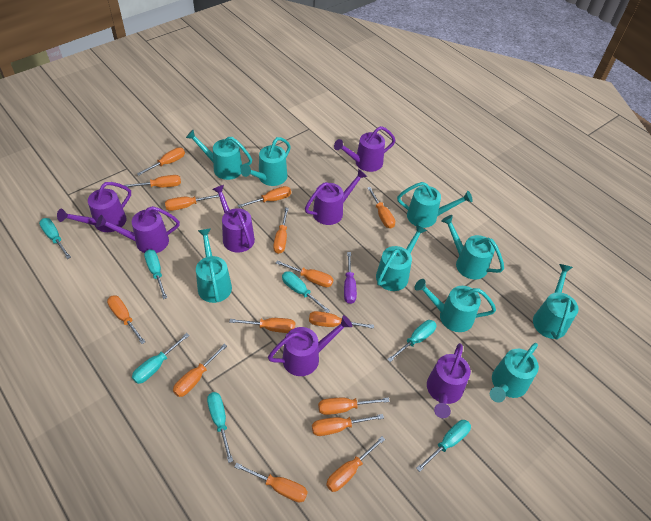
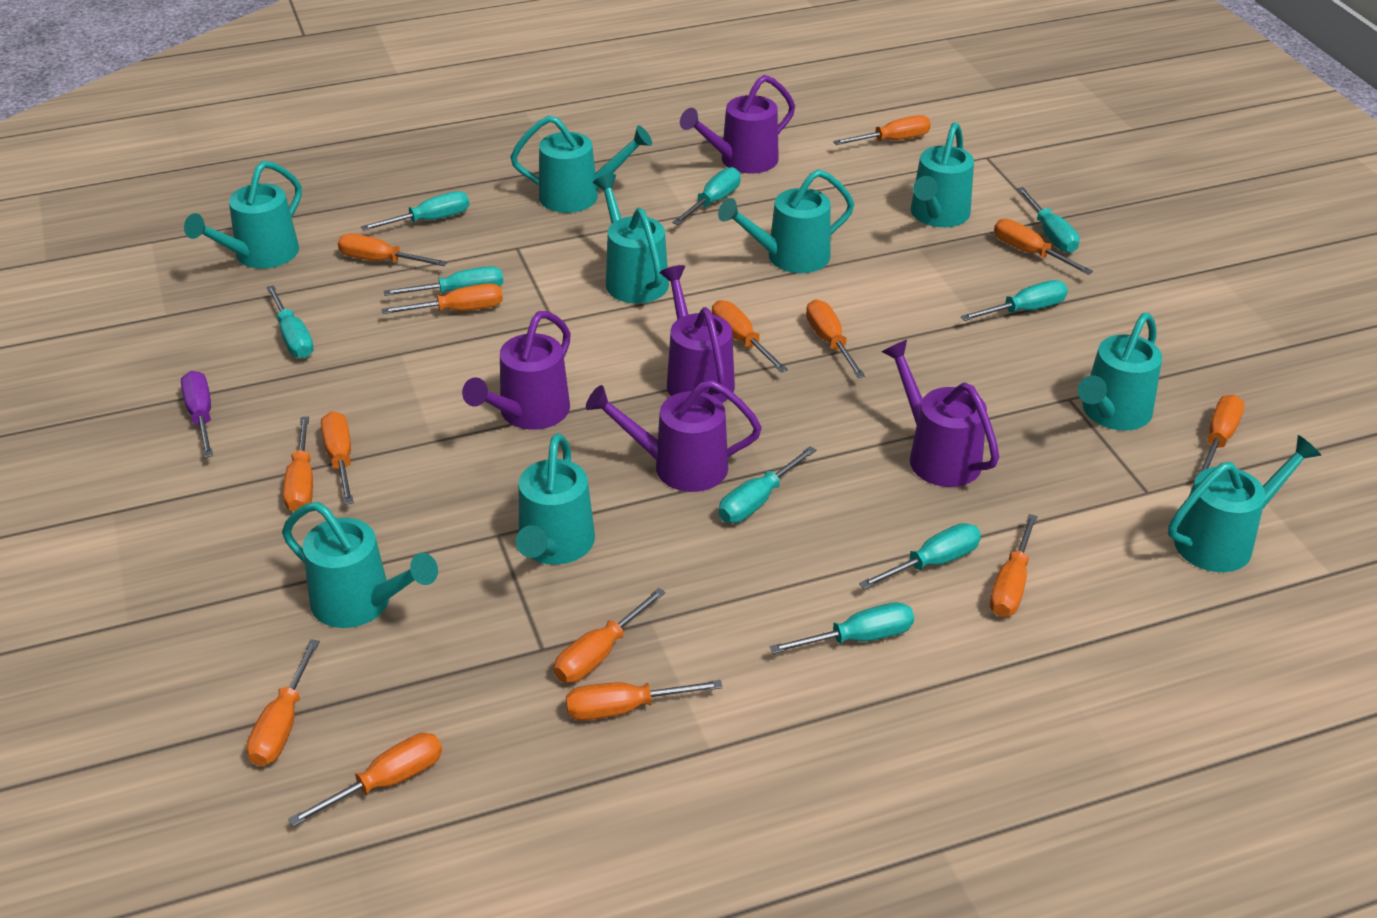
orange screwdriver: 15 -> 14
purple watering can: 7 -> 5
turquoise screwdriver: 7 -> 9

